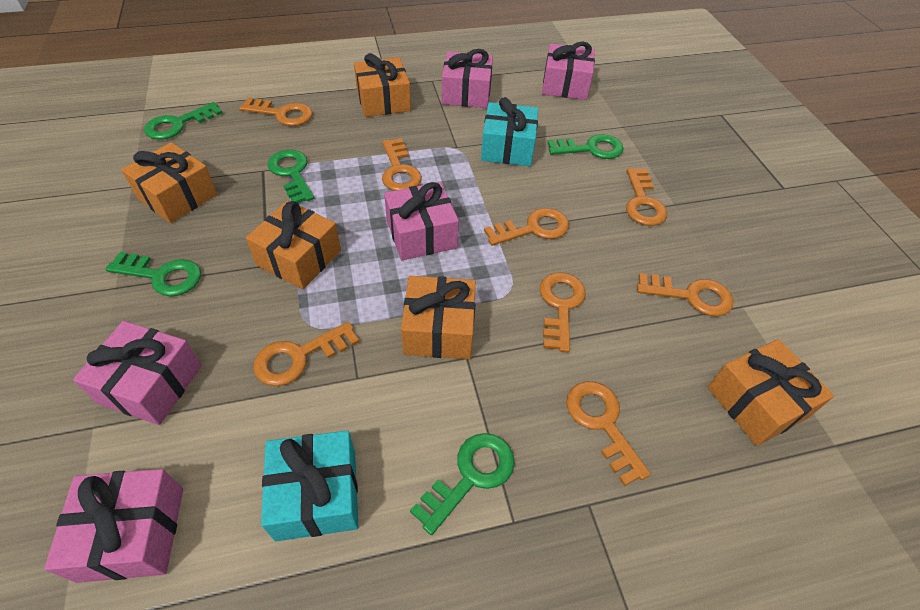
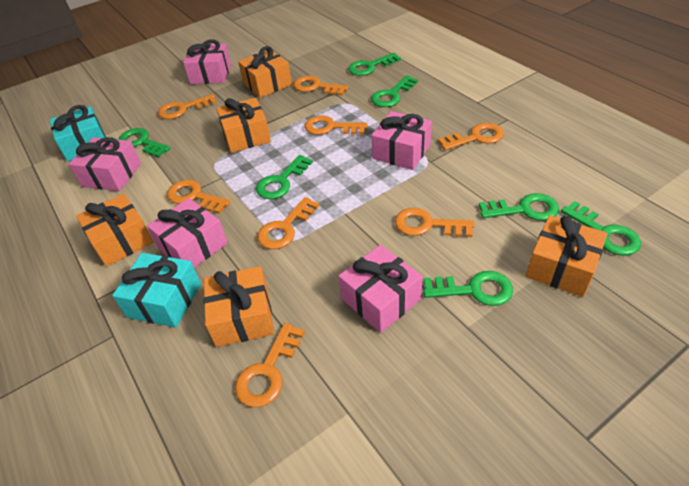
green key: 5 -> 7

